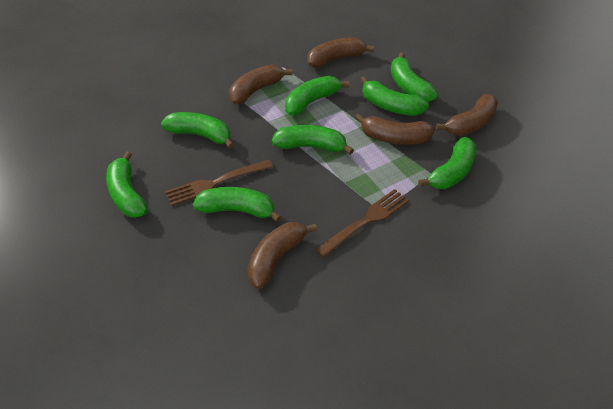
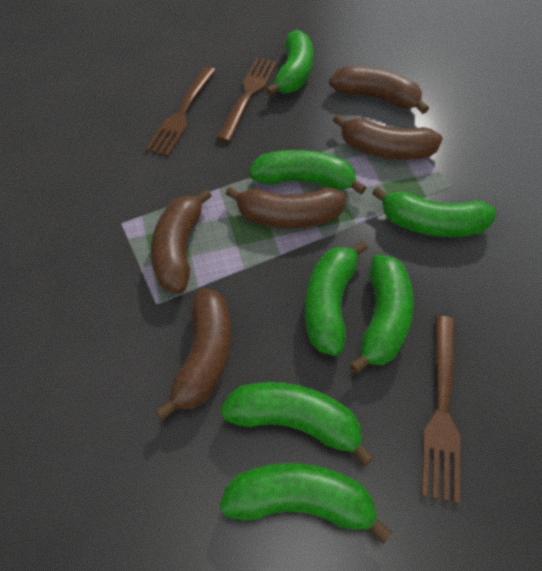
brown fork: 2 -> 3
green banana: 8 -> 7

